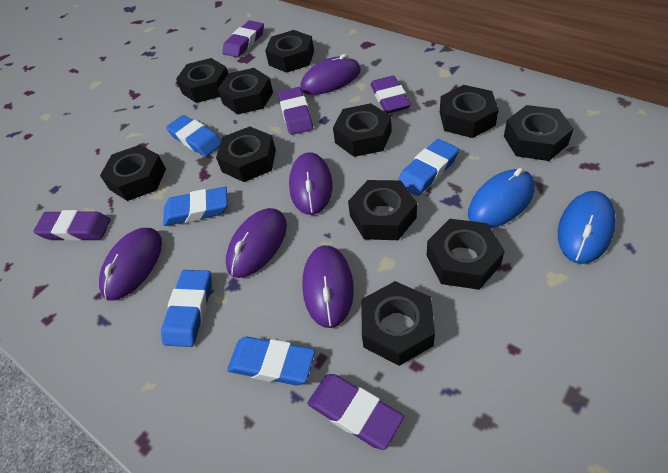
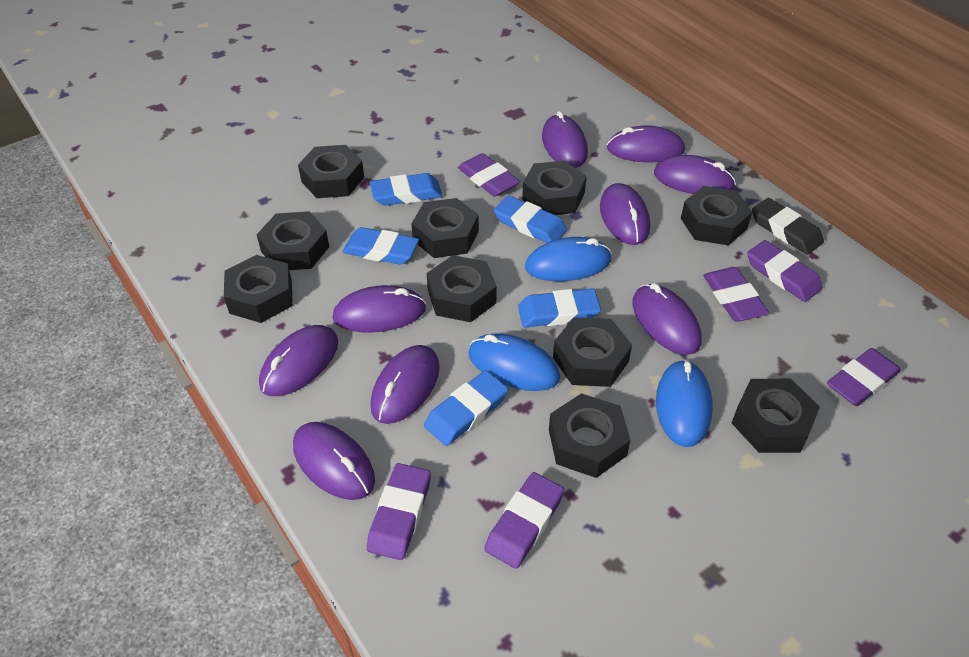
black eraser: 0 -> 1
black nut: 11 -> 10
blue mouse: 2 -> 3
purple eraser: 5 -> 6
purple mouse: 5 -> 9

